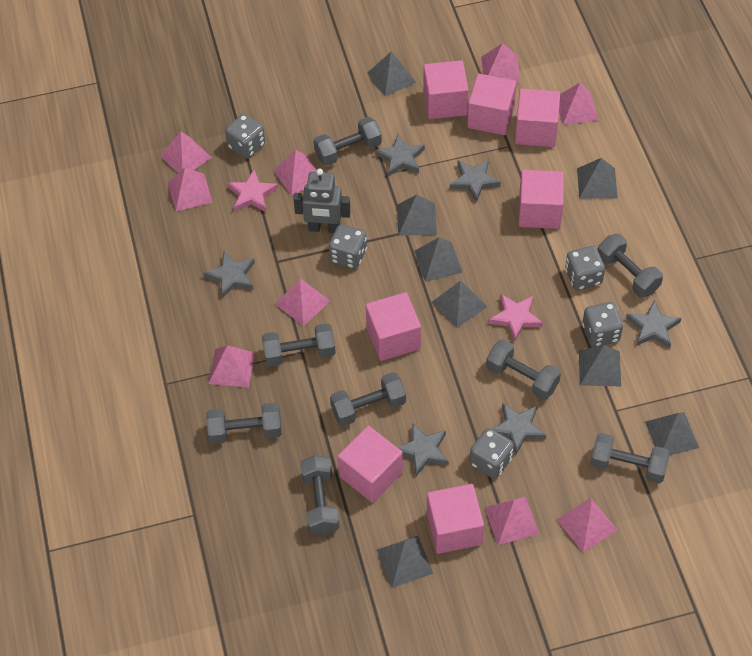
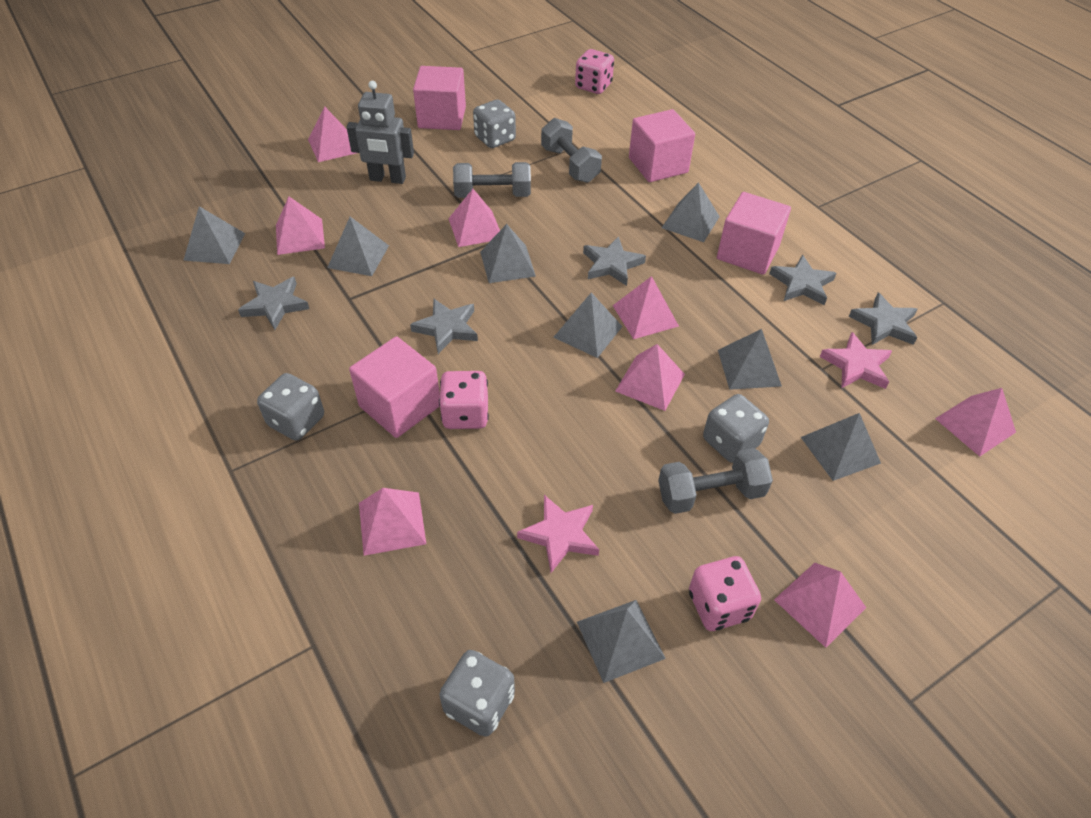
grey dice: 5 -> 4
grey dumbbell: 8 -> 3
grey star: 6 -> 5
pink cube: 7 -> 4
pink dice: 0 -> 3
pink pyramid: 9 -> 8

